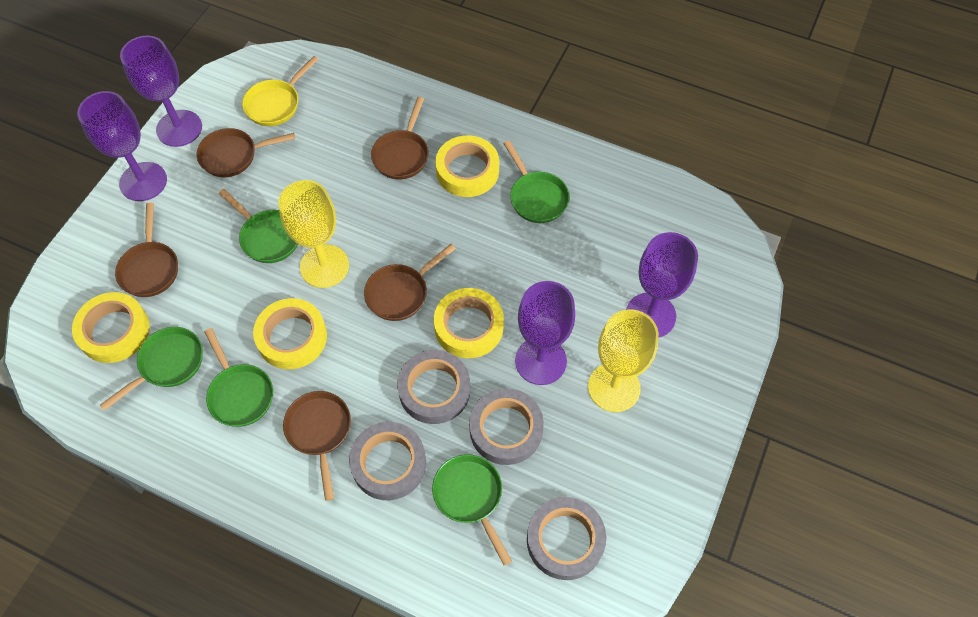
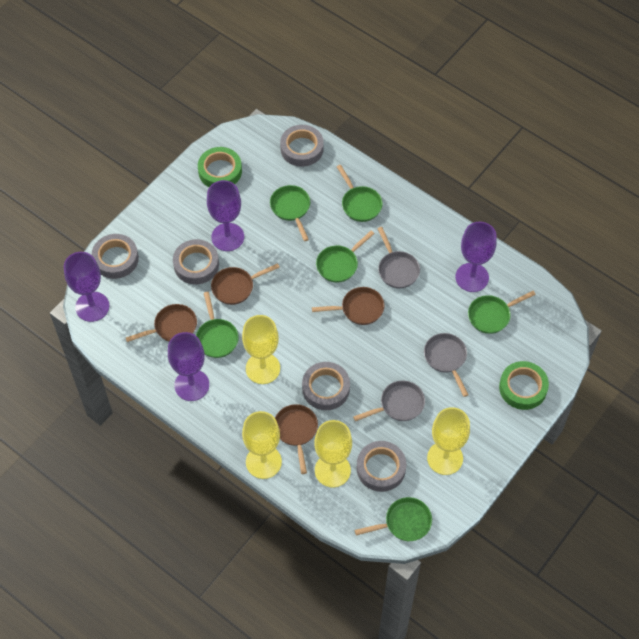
brown pan: 5 -> 4
green pan: 5 -> 6
green tape: 0 -> 2
grey pan: 0 -> 3
grey tape: 4 -> 5
yellow goblet: 2 -> 4
yellow pan: 1 -> 0
yellow tape: 4 -> 0

